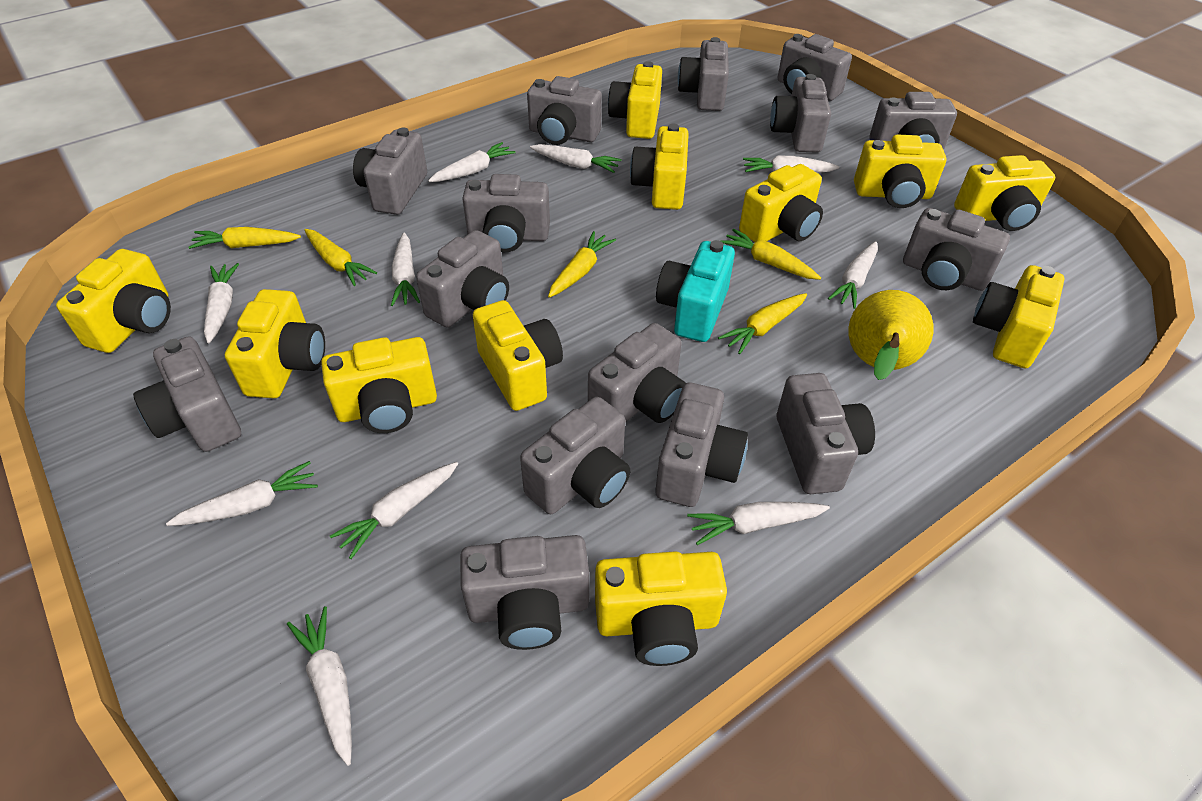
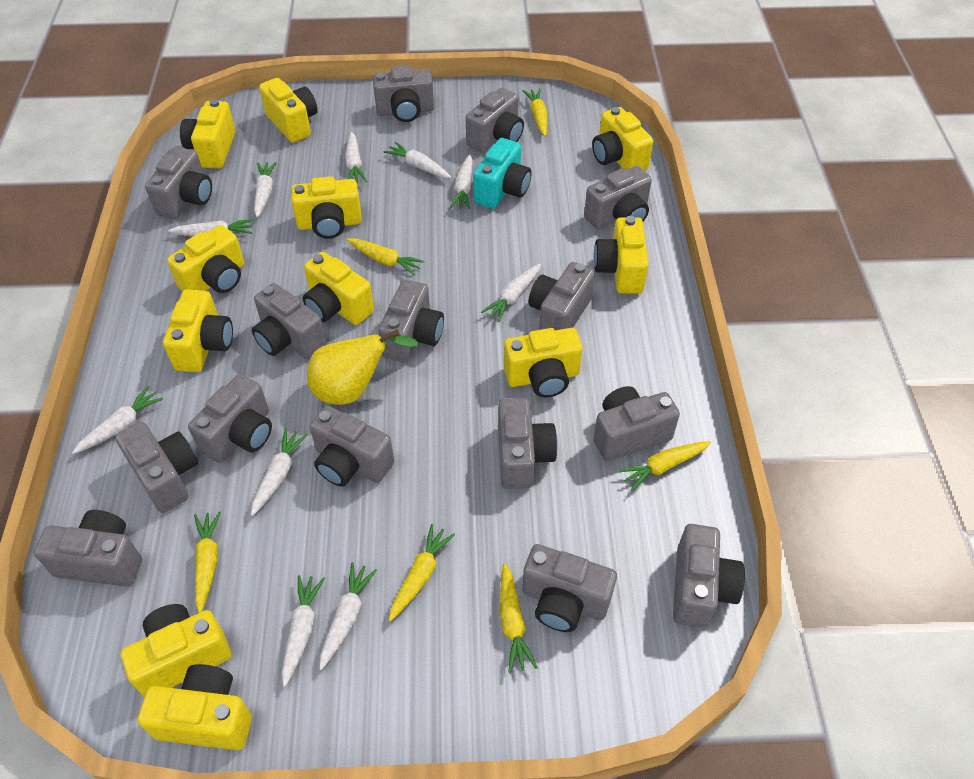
yellow carrot: 5 -> 6

